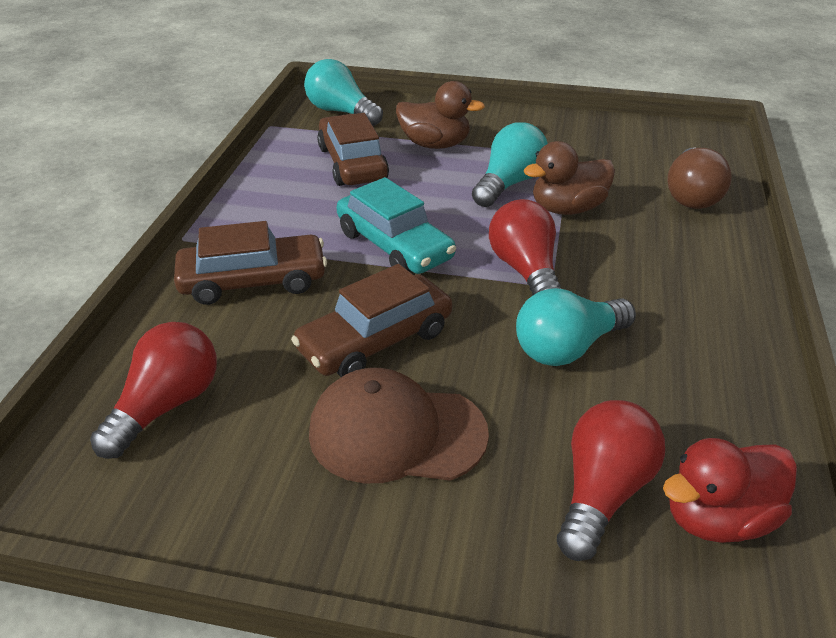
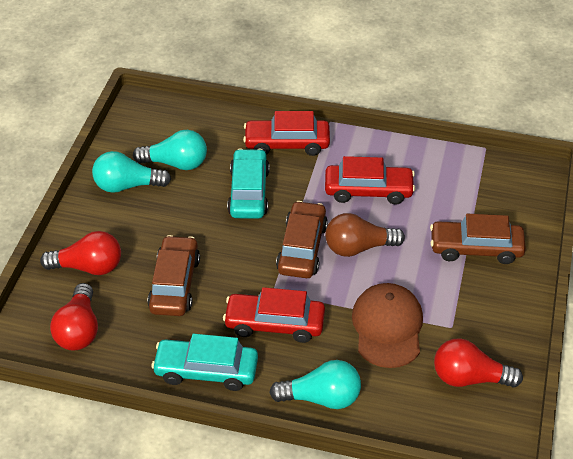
brown duck: 2 -> 0
red car: 0 -> 3
red duck: 1 -> 0
turquoise car: 1 -> 2

